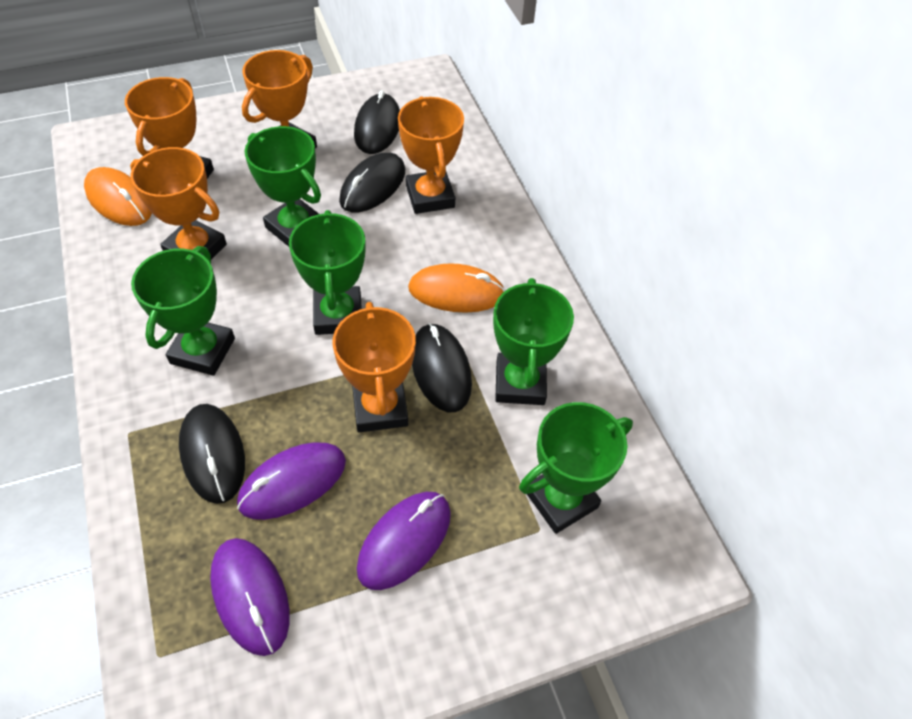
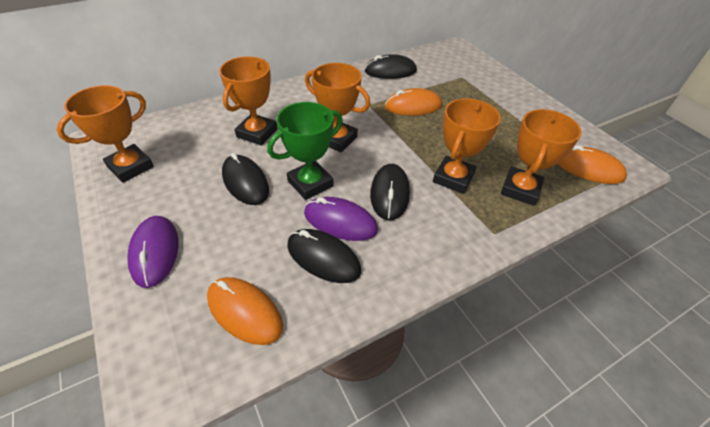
green trophy: 5 -> 1
orange mouse: 2 -> 3
purple mouse: 3 -> 2

